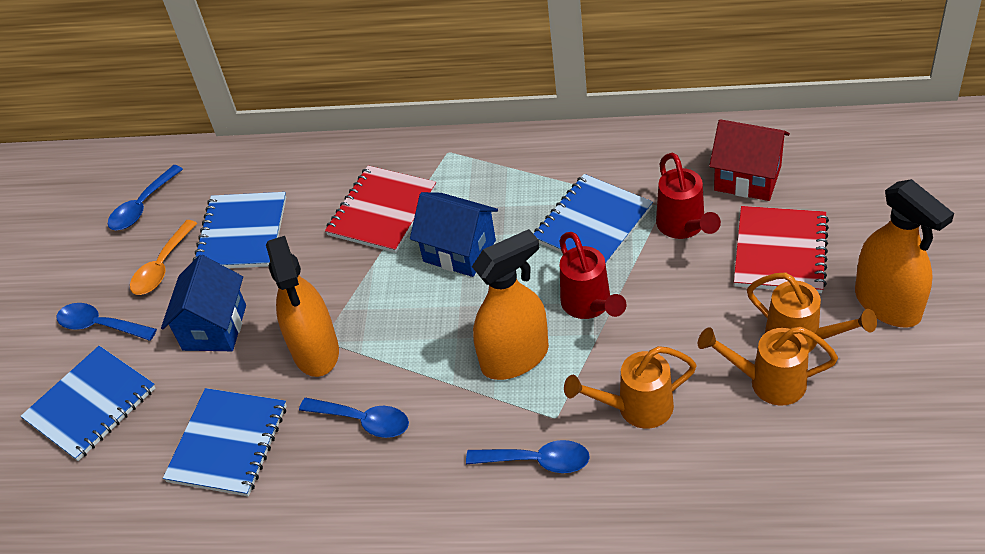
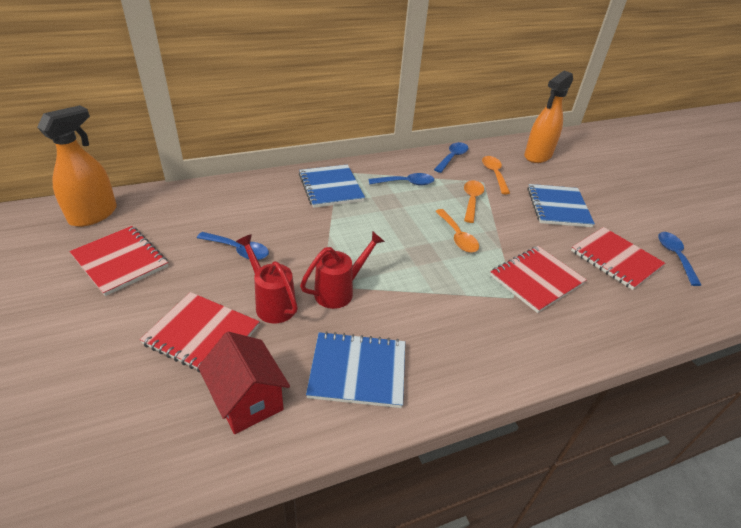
blue house: 2 -> 0
blue notebook: 4 -> 3
orange spoon: 1 -> 3
orange spray bottle: 3 -> 2
orange watering can: 3 -> 0
red notebook: 2 -> 4

